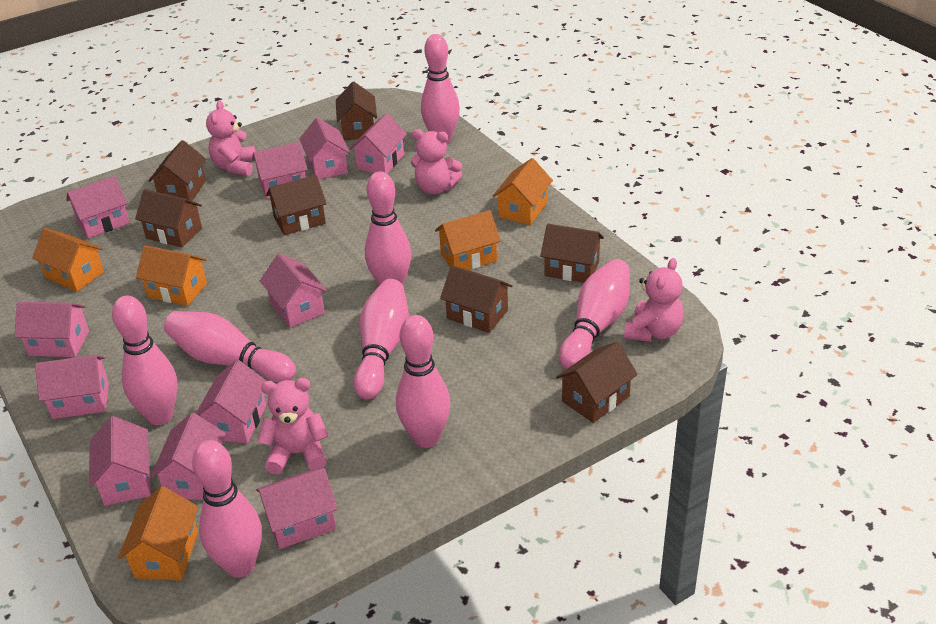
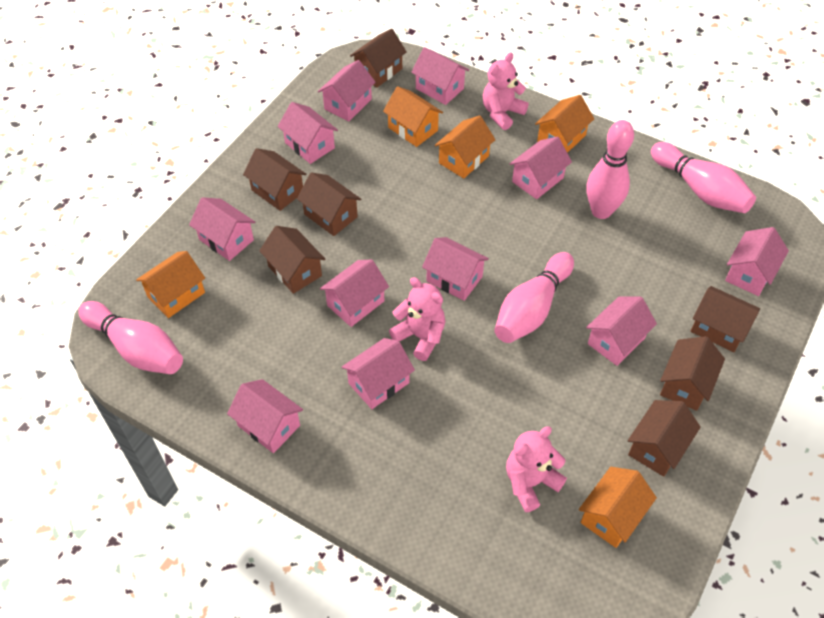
pink bowling pin: 8 -> 4
pink teddy bear: 4 -> 3

